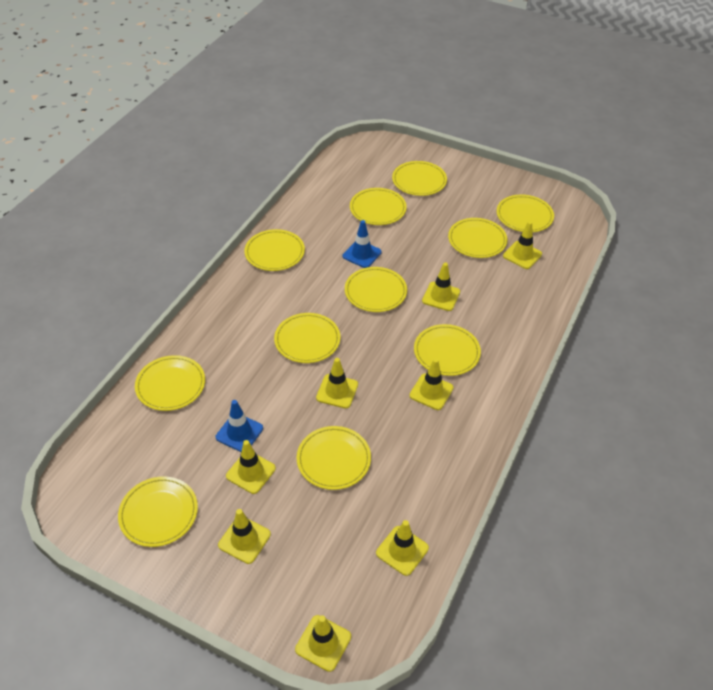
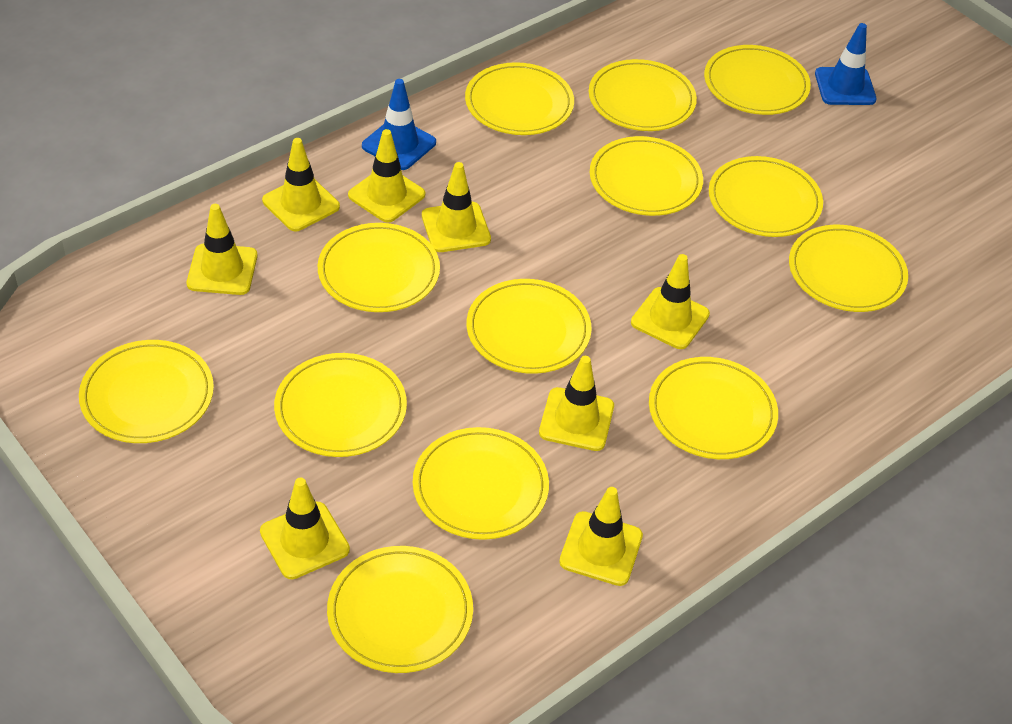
yellow plate: 11 -> 13

